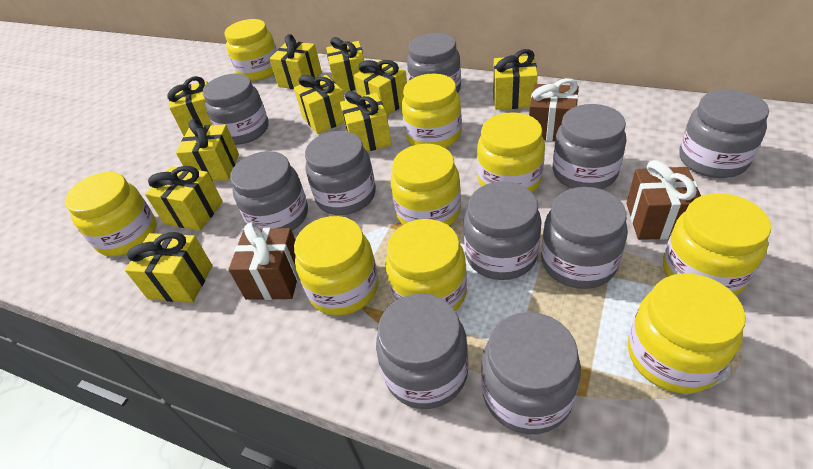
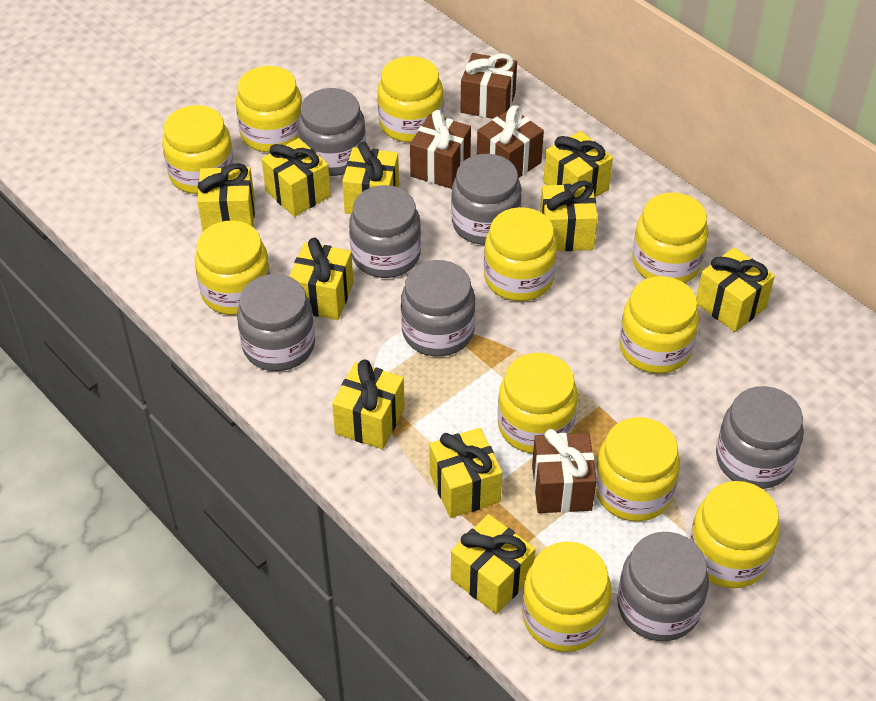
brown gift: 3 -> 4
grey jar: 10 -> 7
yellow jar: 9 -> 11

